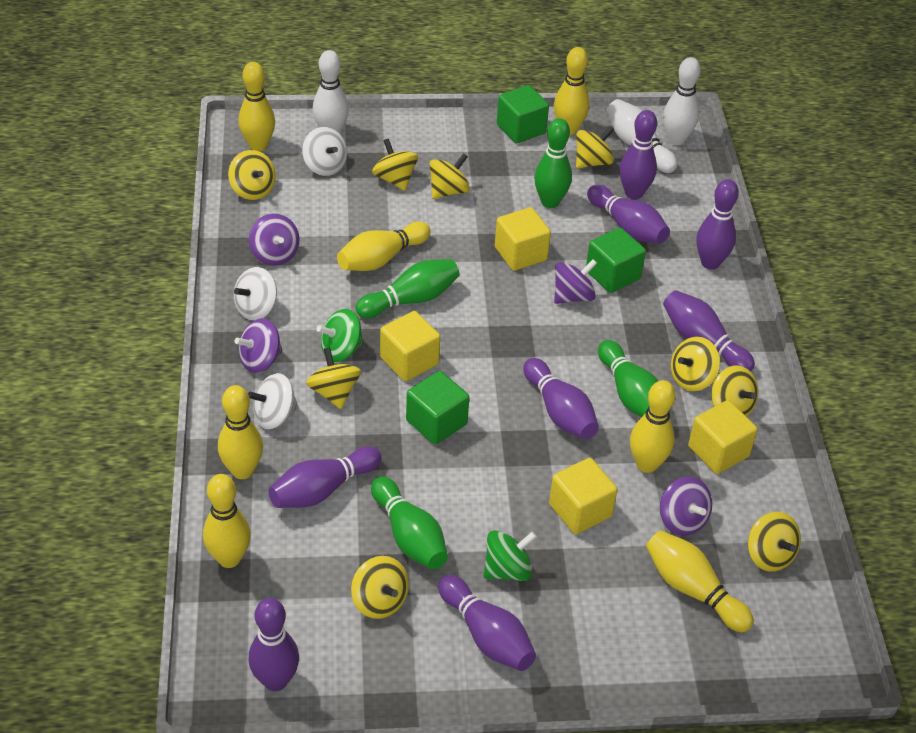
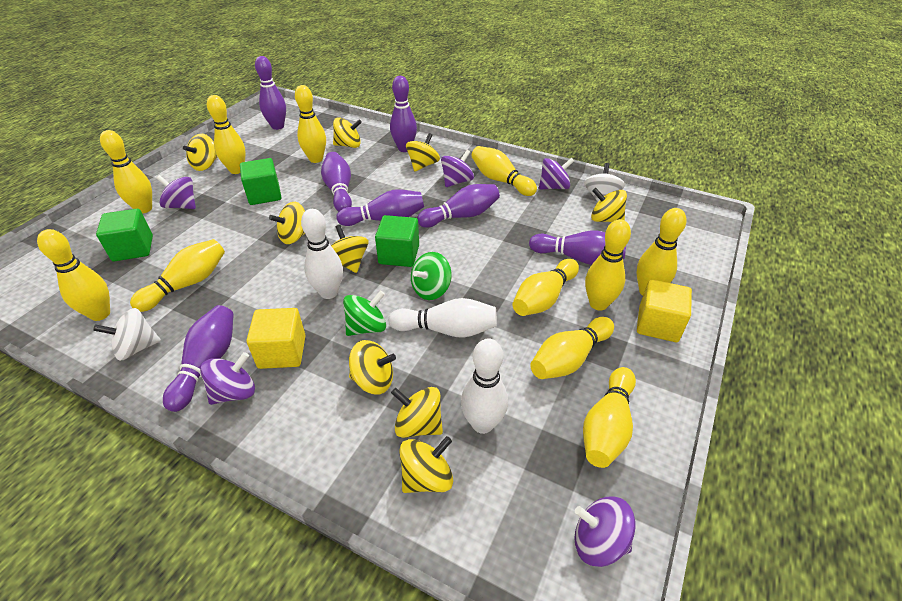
green bowling pin: 4 -> 0
purple bowling pin: 8 -> 7
purple spinning top: 4 -> 5
white spinning top: 3 -> 2
yellow bowling pin: 7 -> 11
yellow cube: 4 -> 2

